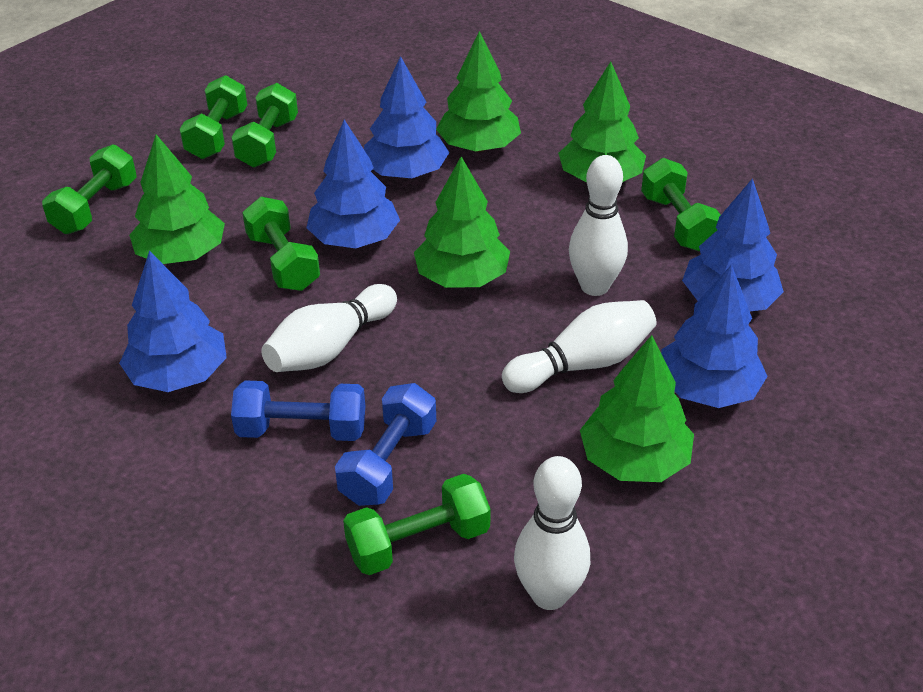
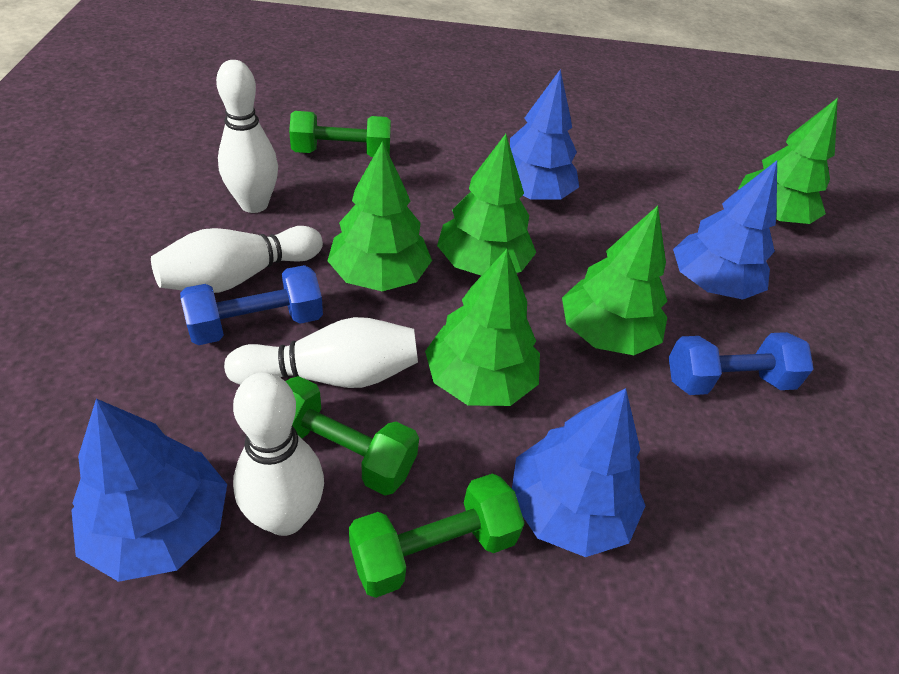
blue tree: 5 -> 4
green dumbbell: 6 -> 3

